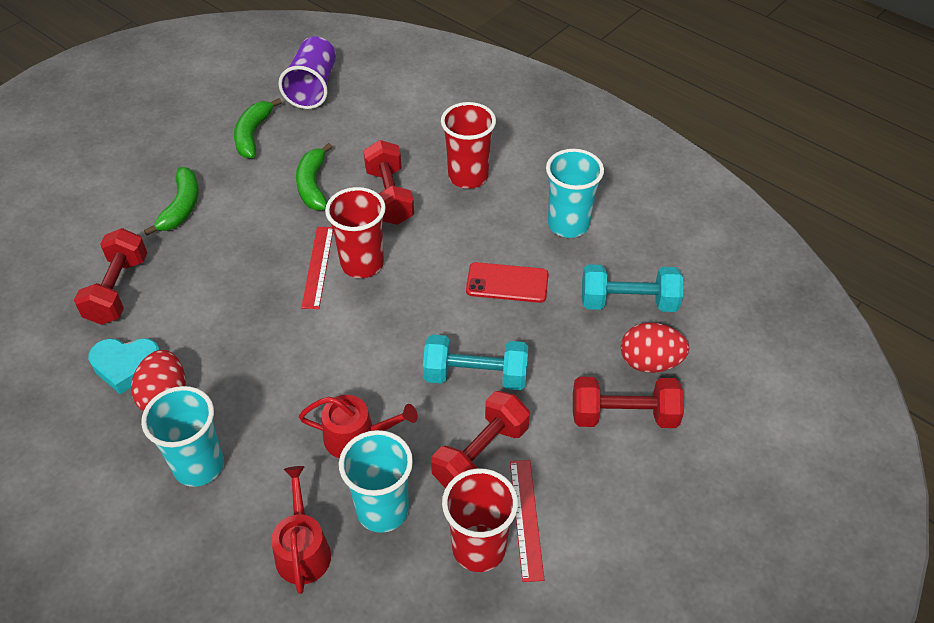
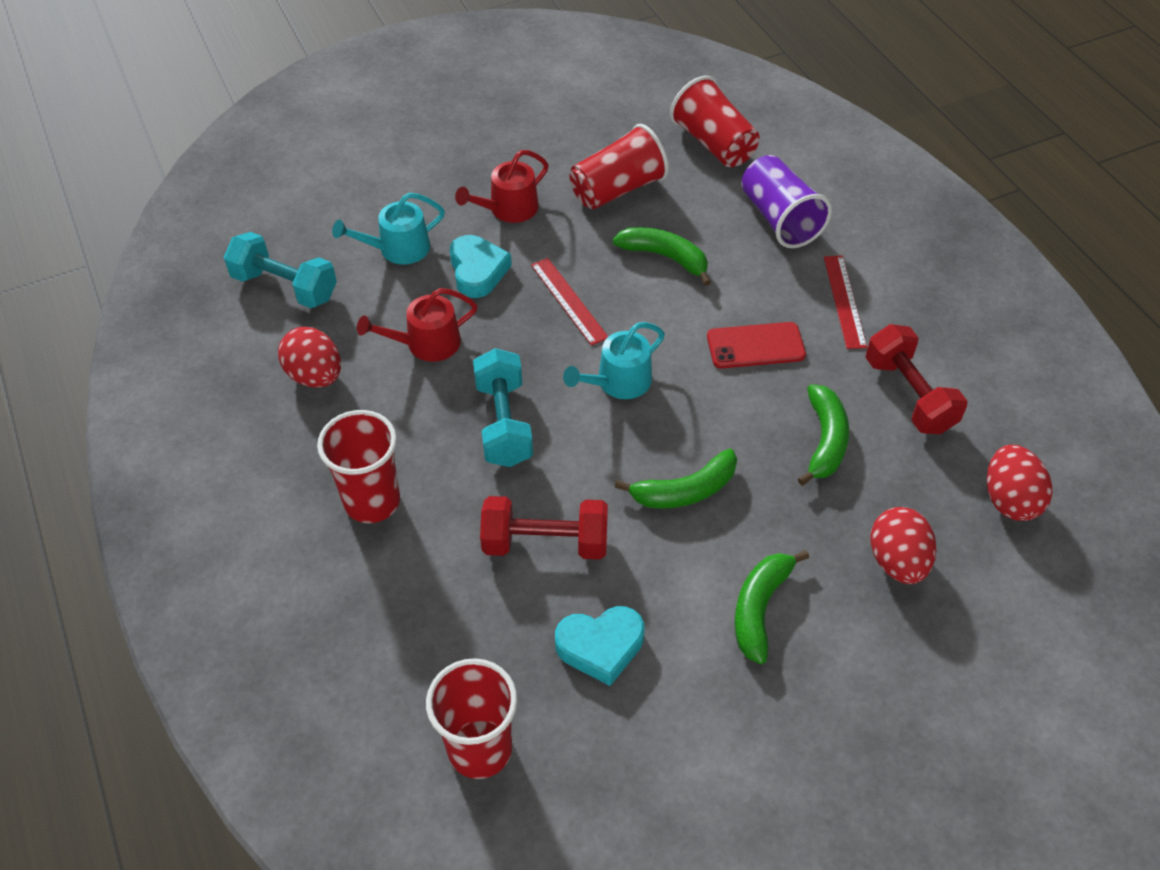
green banana: 3 -> 4
red cup: 3 -> 4
red dumbbell: 4 -> 2
red egg: 2 -> 3
turquoise cup: 3 -> 0
turquoise heart: 1 -> 2
turquoise watering can: 0 -> 2

